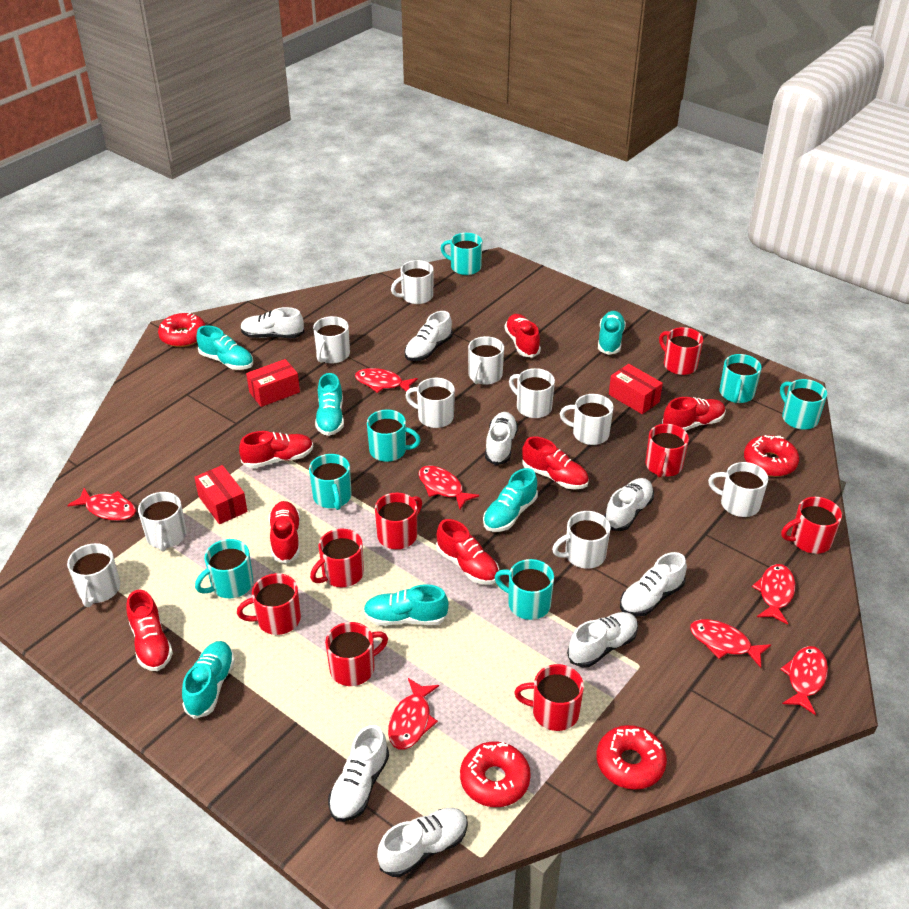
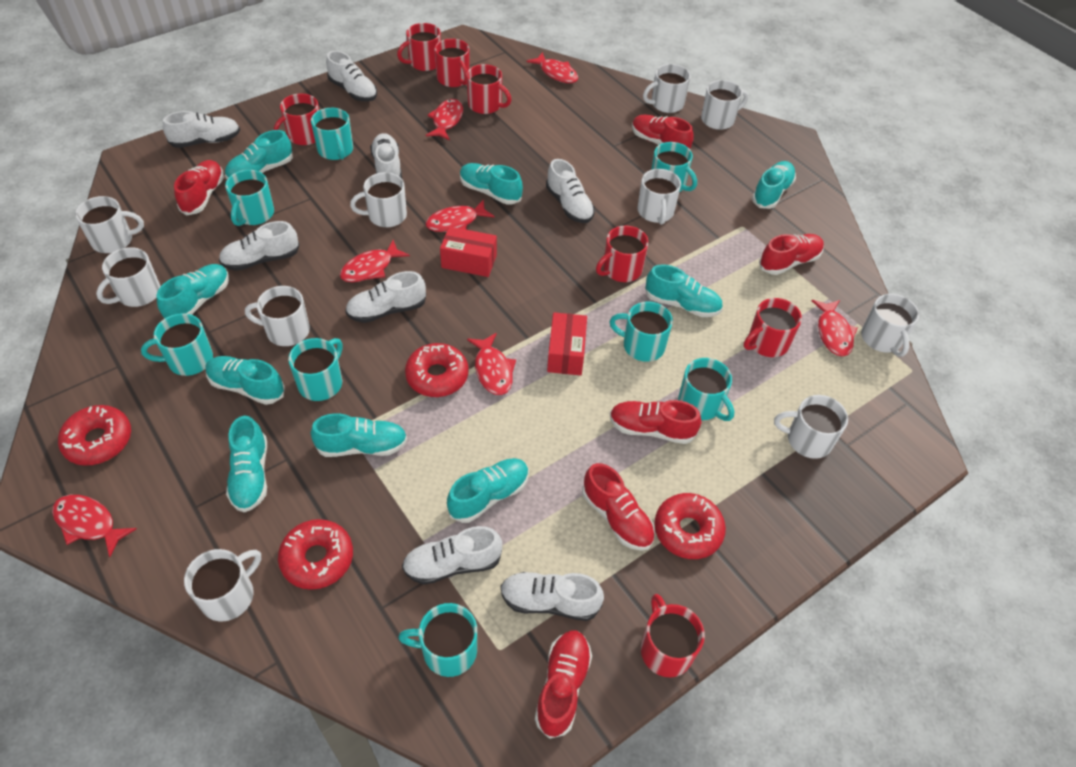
red box: 3 -> 2
red mug: 8 -> 7
red shoe: 7 -> 6
turquoise mug: 7 -> 8
turquoise shoe: 6 -> 9

